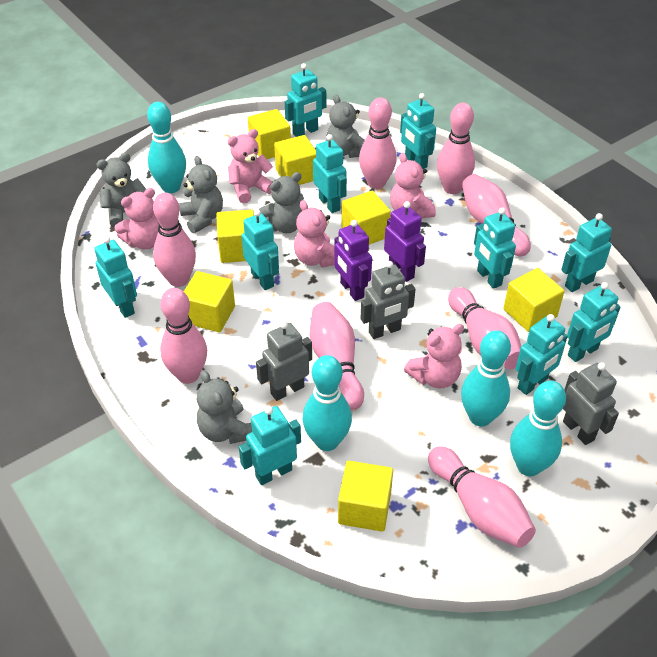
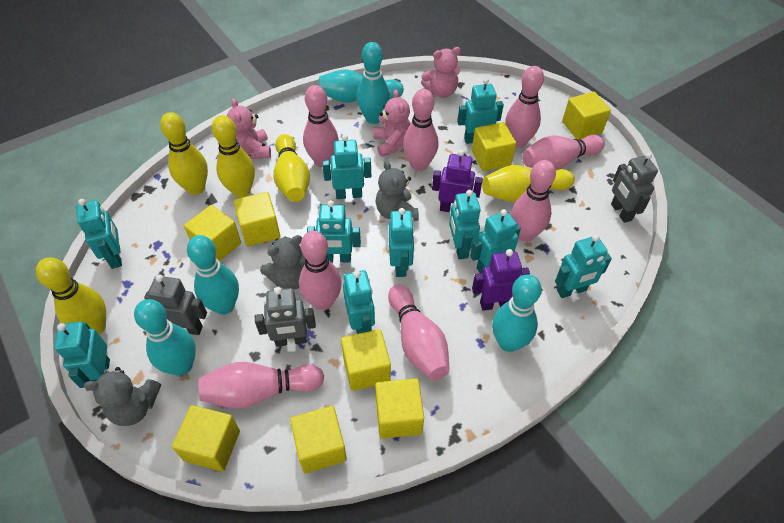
grey teddy bear: 5 -> 3
pink teddy bear: 5 -> 3
turquoise bowling pin: 4 -> 5
yellow bowling pin: 0 -> 5
yellow cube: 7 -> 8

